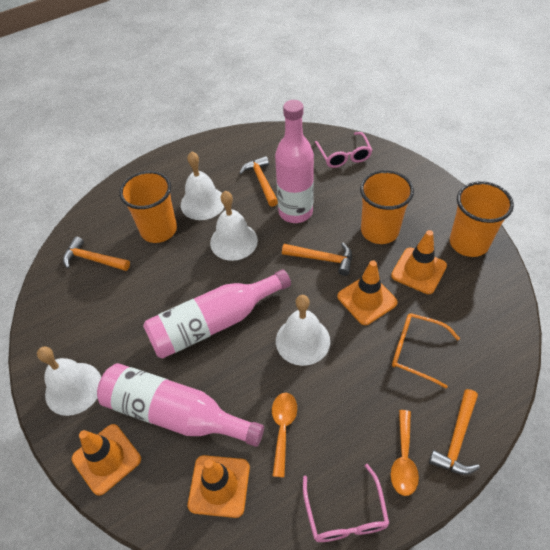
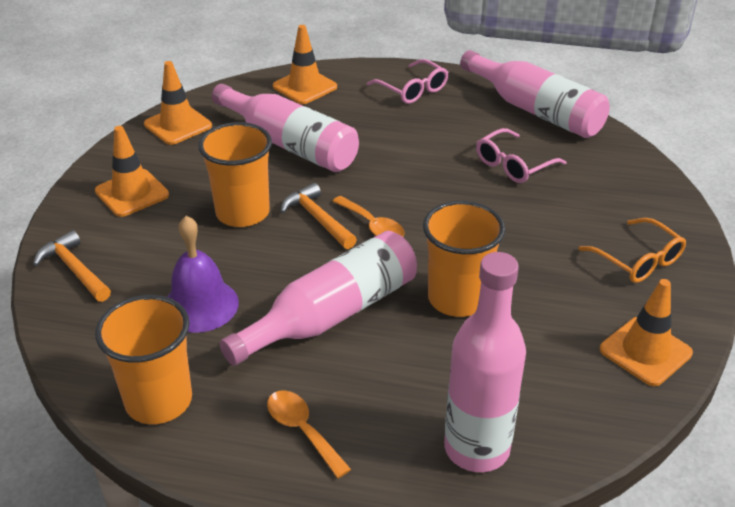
orange hammer: 4 -> 2
pink bottle: 3 -> 4
purple bell: 0 -> 1
white bell: 4 -> 0

